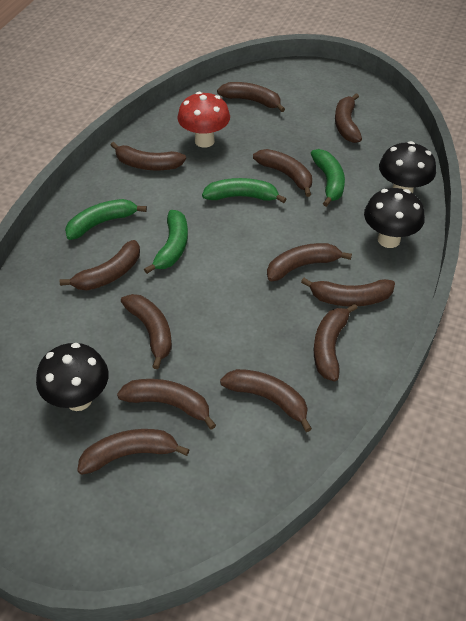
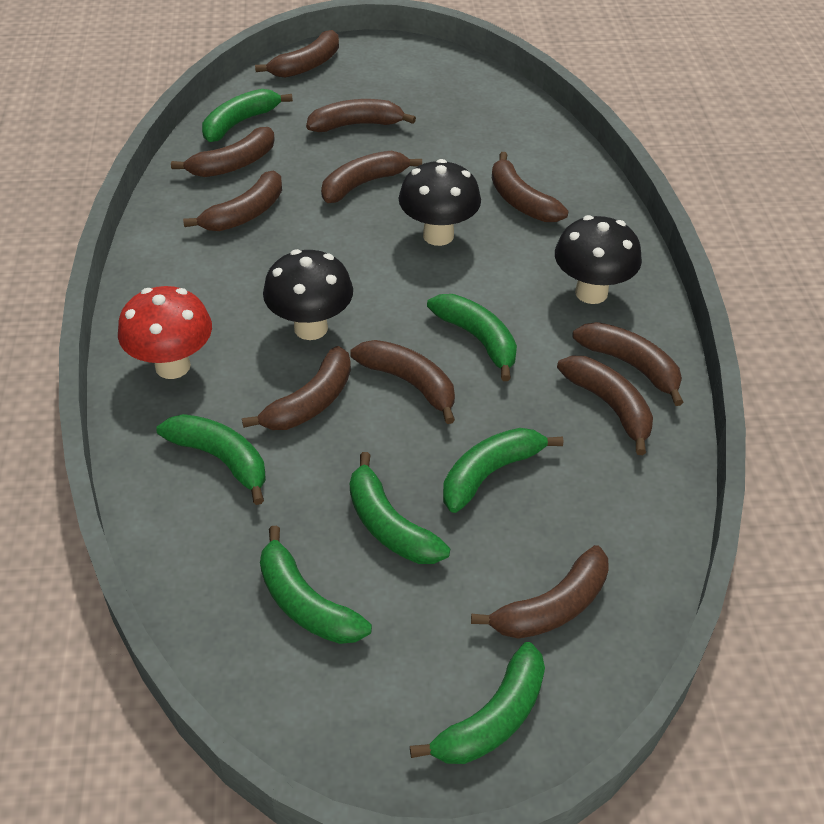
brown banana: 12 -> 11
green banana: 4 -> 7

